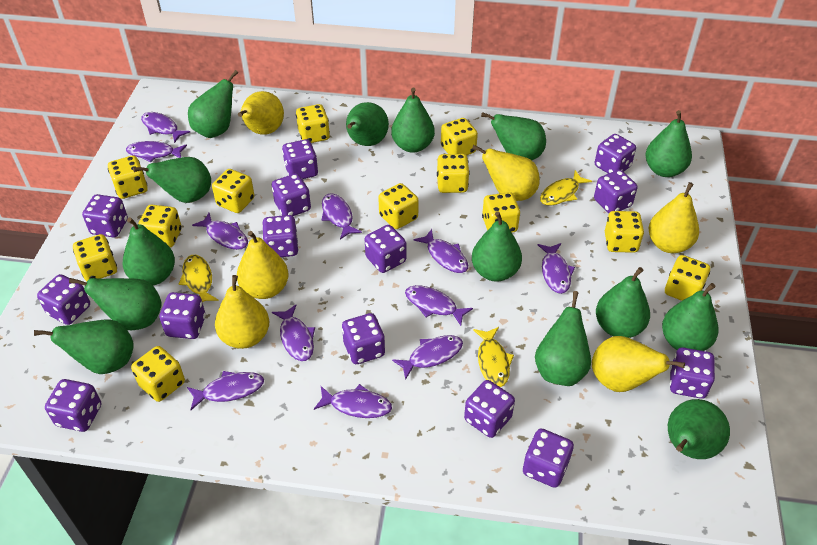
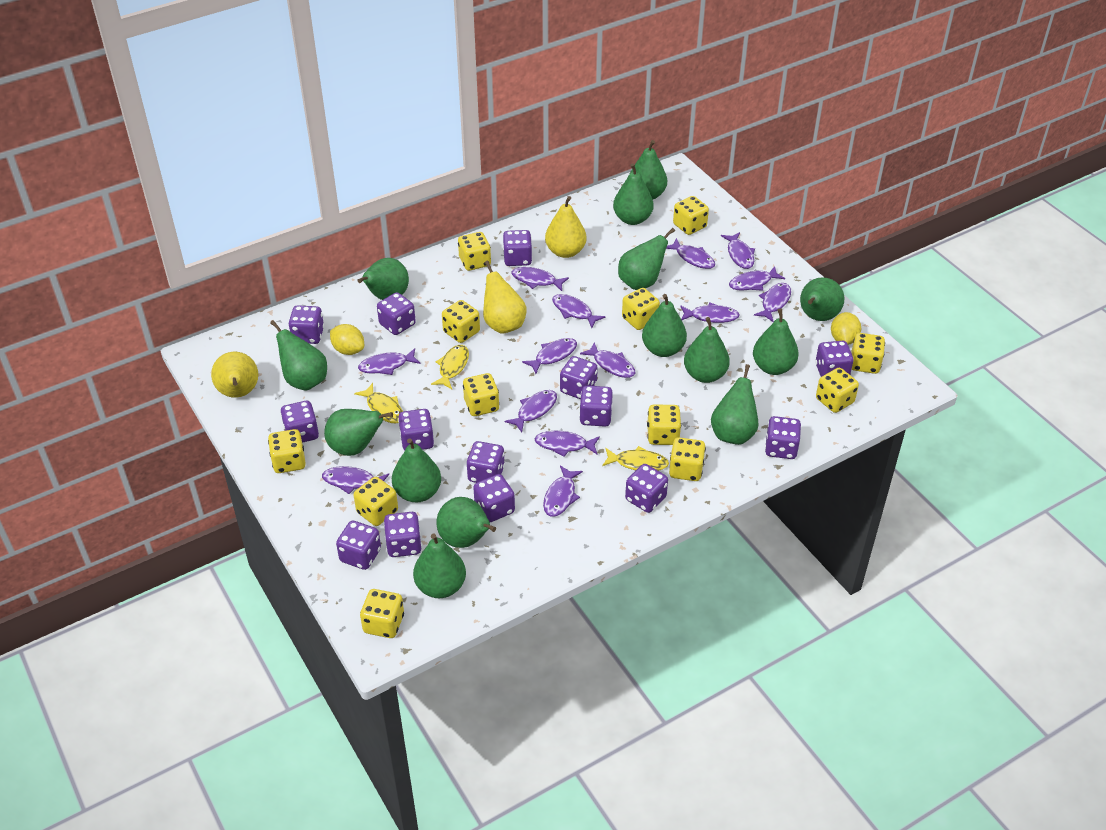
purple fish: 11 -> 14
yellow lemon: 0 -> 2
yellow pear: 6 -> 3

